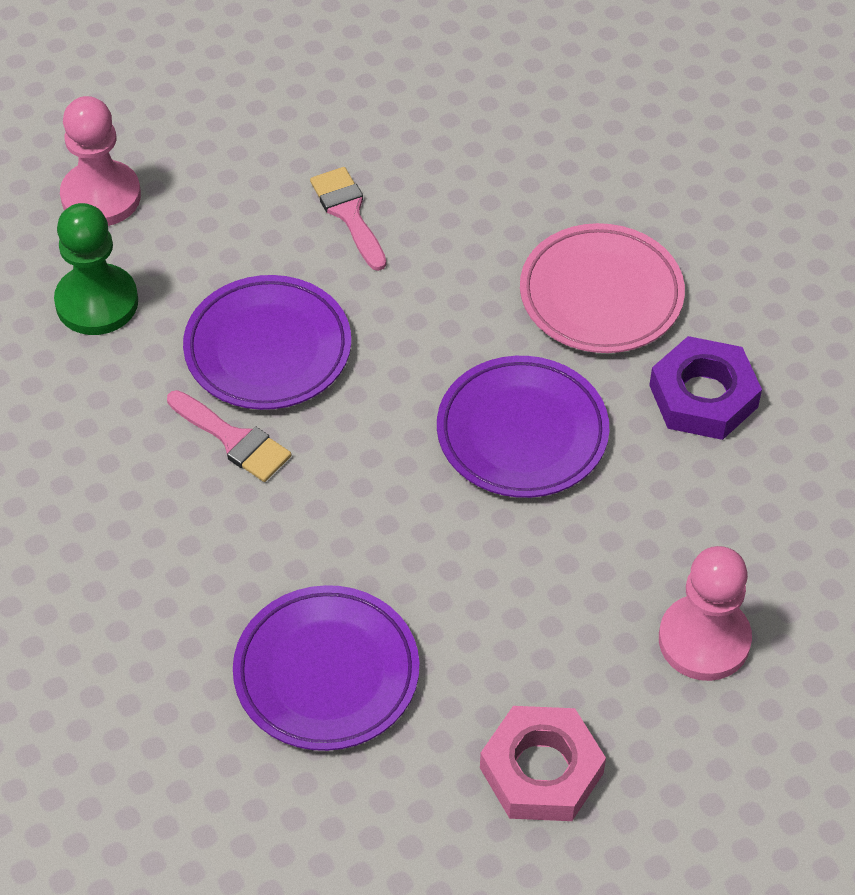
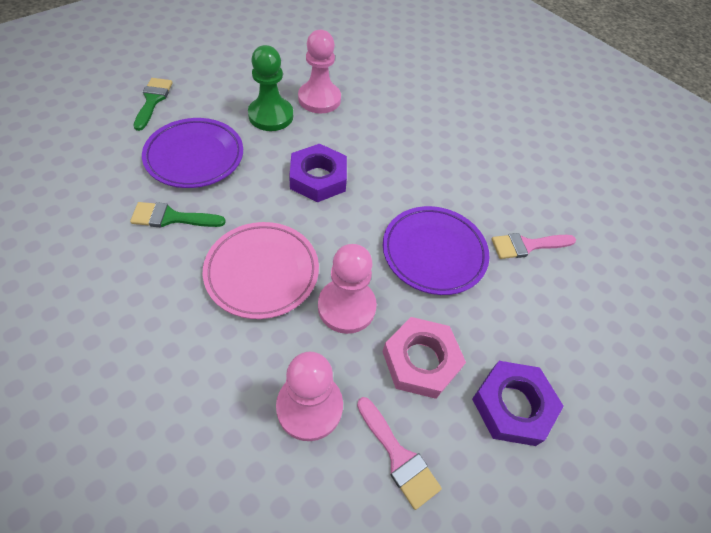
green brush: 0 -> 2
pink pawn: 2 -> 3
purple nut: 1 -> 2
purple plate: 3 -> 2

